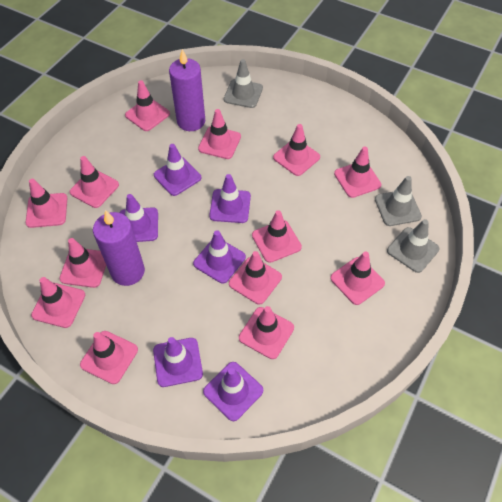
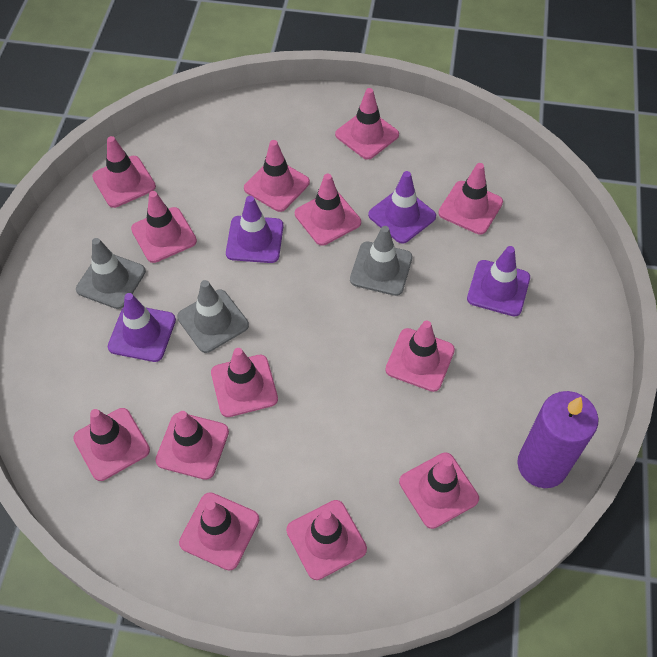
purple candle: 2 -> 1
purple traffic cone: 6 -> 4

